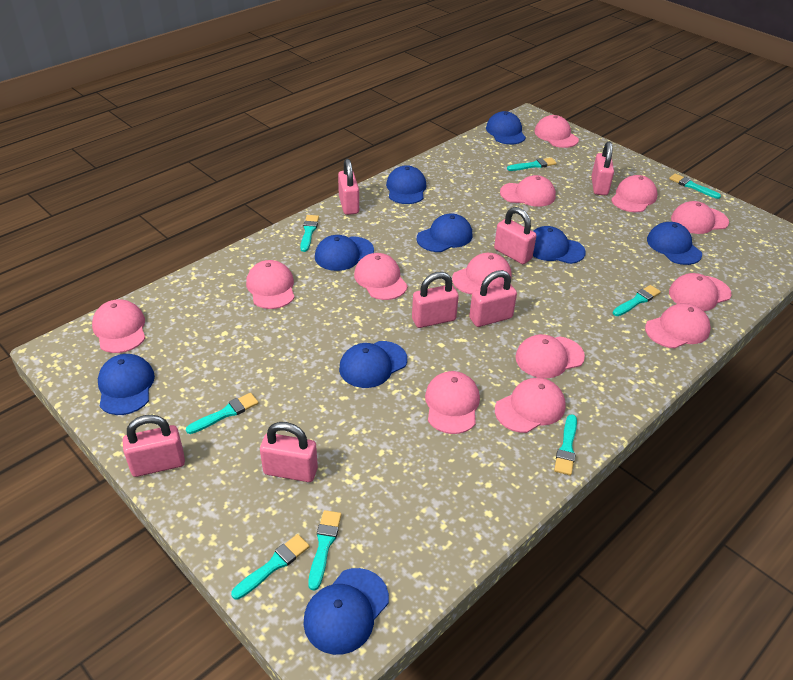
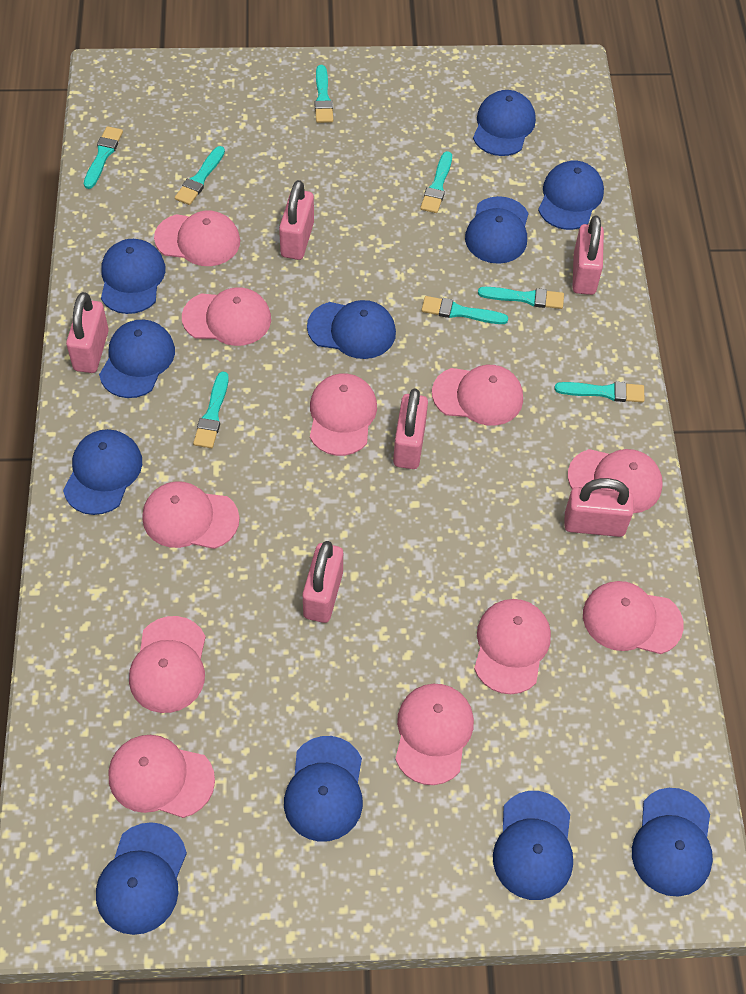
blue cap: 9 -> 11
pink cap: 13 -> 11
pink padlock: 7 -> 6

